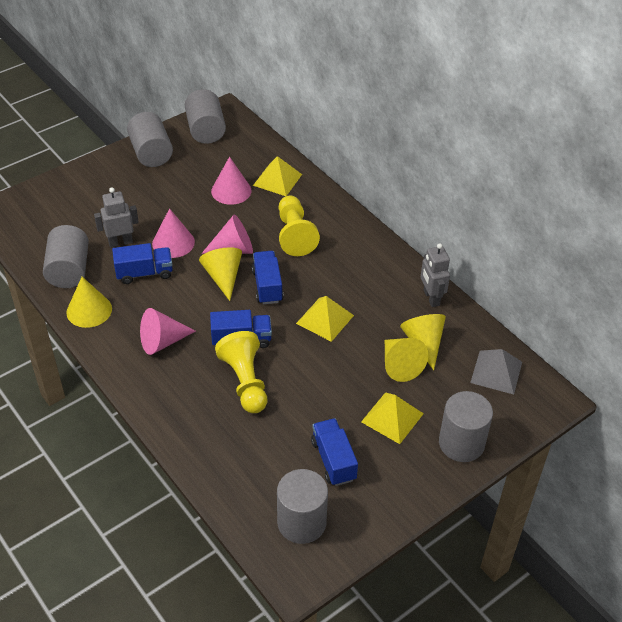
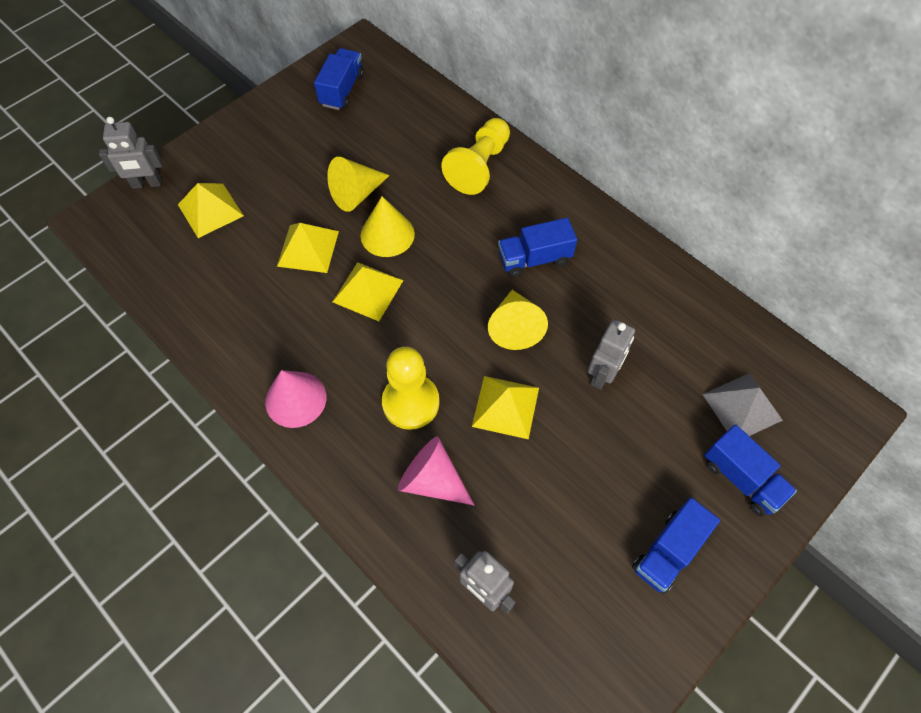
grey cylinder: 5 -> 0
grey robot: 2 -> 3
pink cone: 4 -> 2
yellow cone: 4 -> 3
yellow pyramid: 3 -> 4

